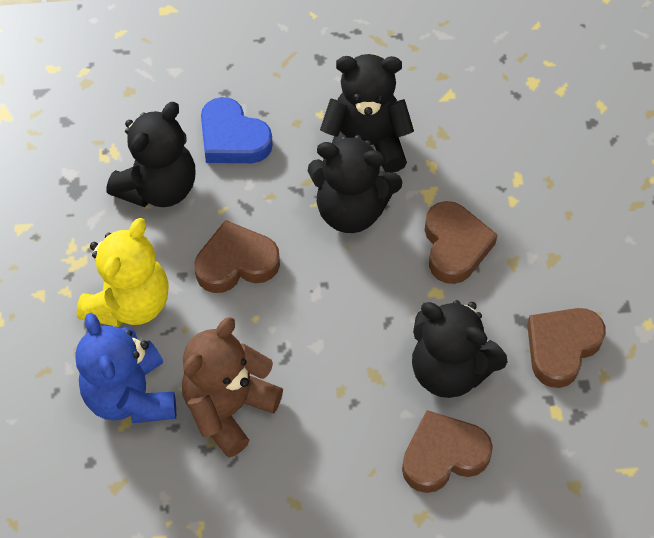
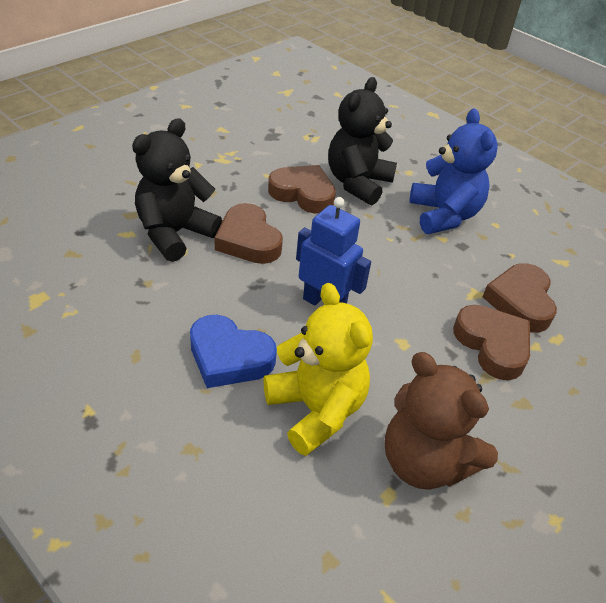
black teddy bear: 4 -> 2
blue robot: 0 -> 1

